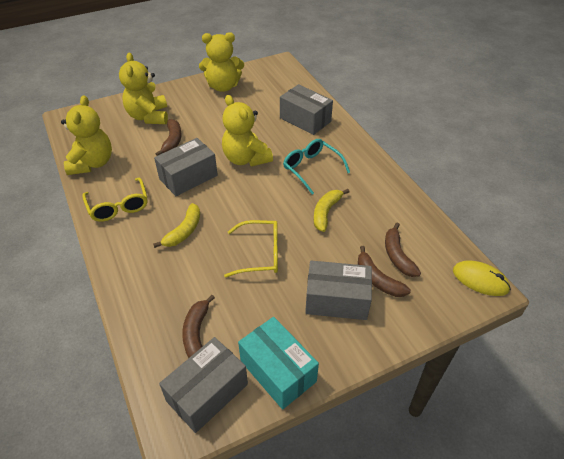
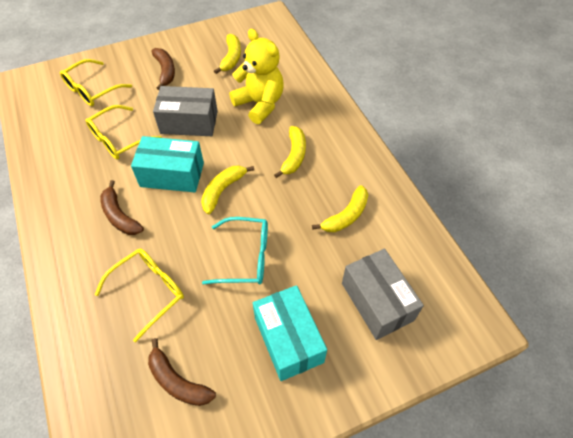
brown banana: 4 -> 3
grey box: 4 -> 2
turquoise box: 1 -> 2
yellow banana: 2 -> 4
yellow glasses: 2 -> 3
yellow mouse: 1 -> 0
yellow teddy bear: 4 -> 1

